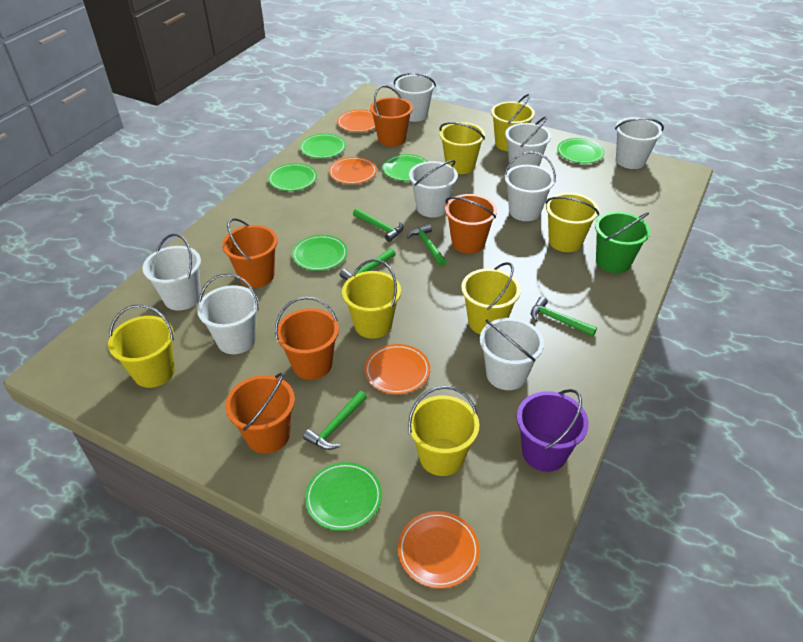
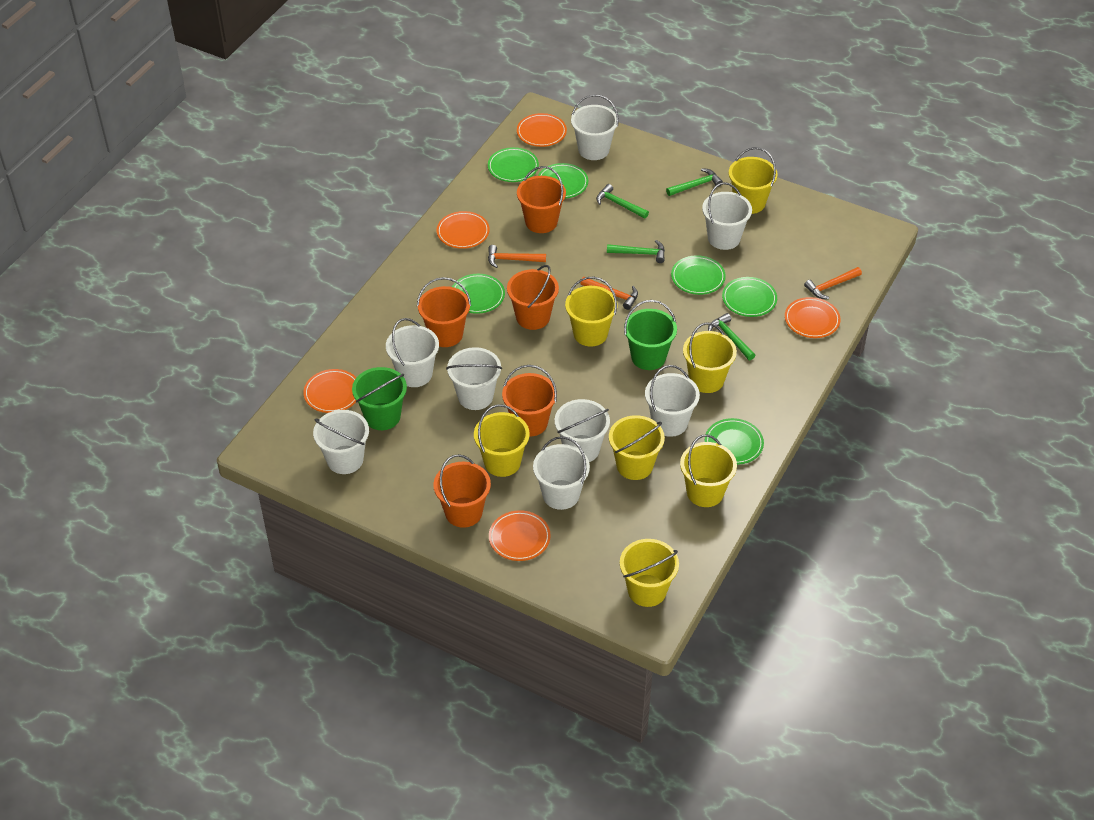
green bucket: 1 -> 2
green hammer: 5 -> 4
orange hammer: 0 -> 3
orange plate: 4 -> 5
purple bucket: 1 -> 0

